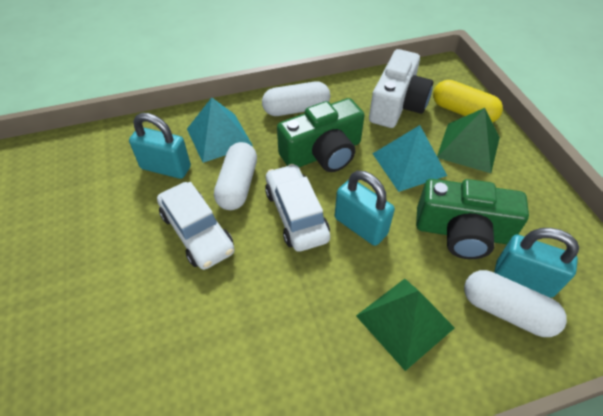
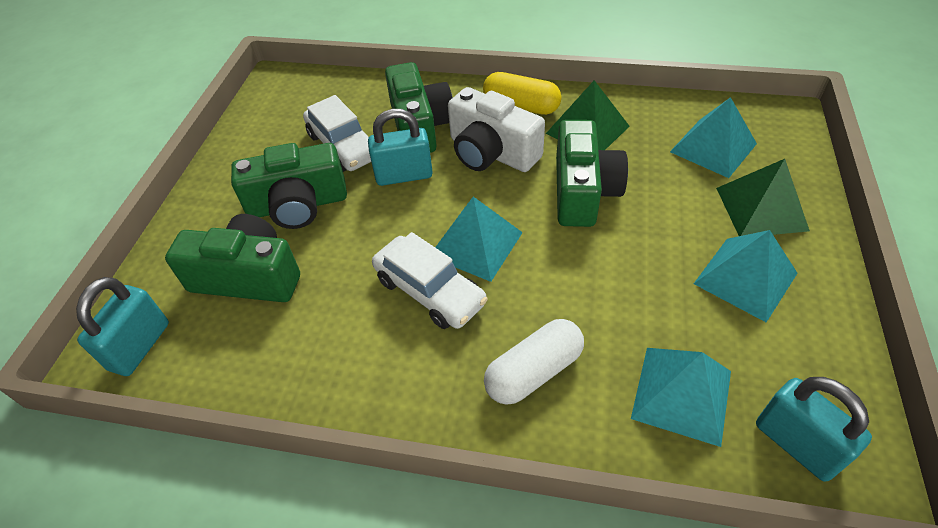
green camera: 2 -> 4
turquoise pyramid: 2 -> 4
white capsule: 3 -> 1

